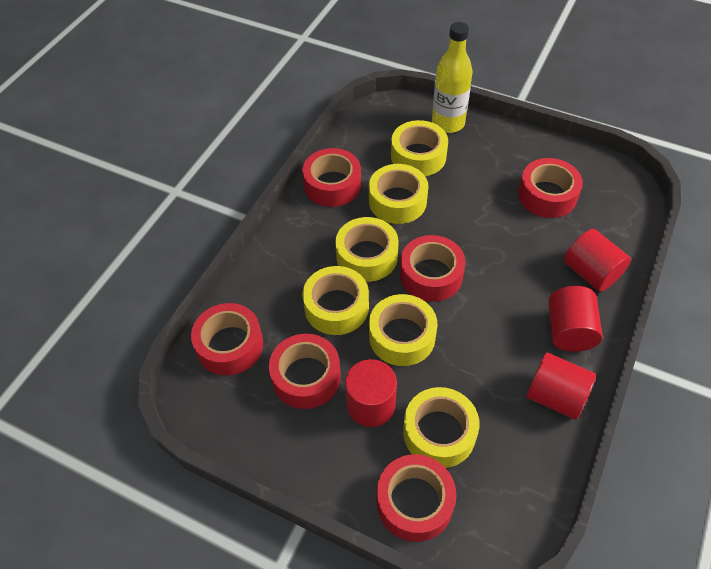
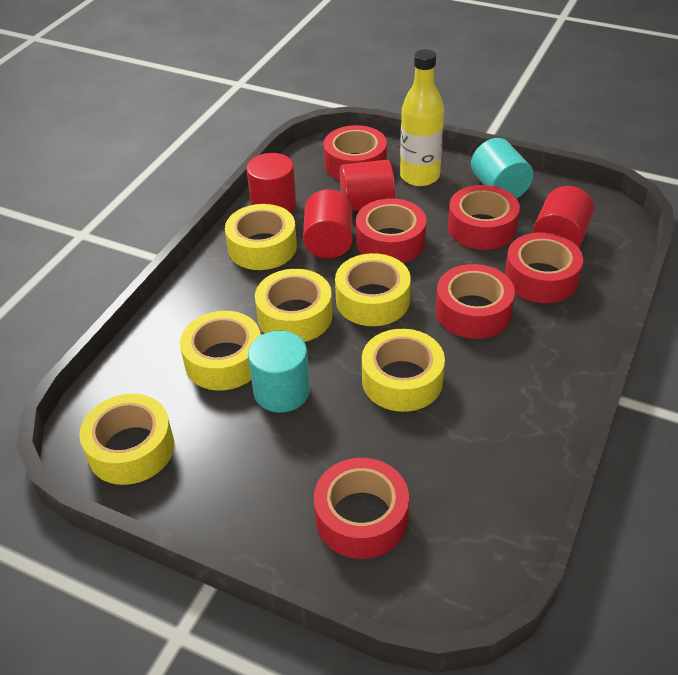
turquoise cylinder: 0 -> 2

